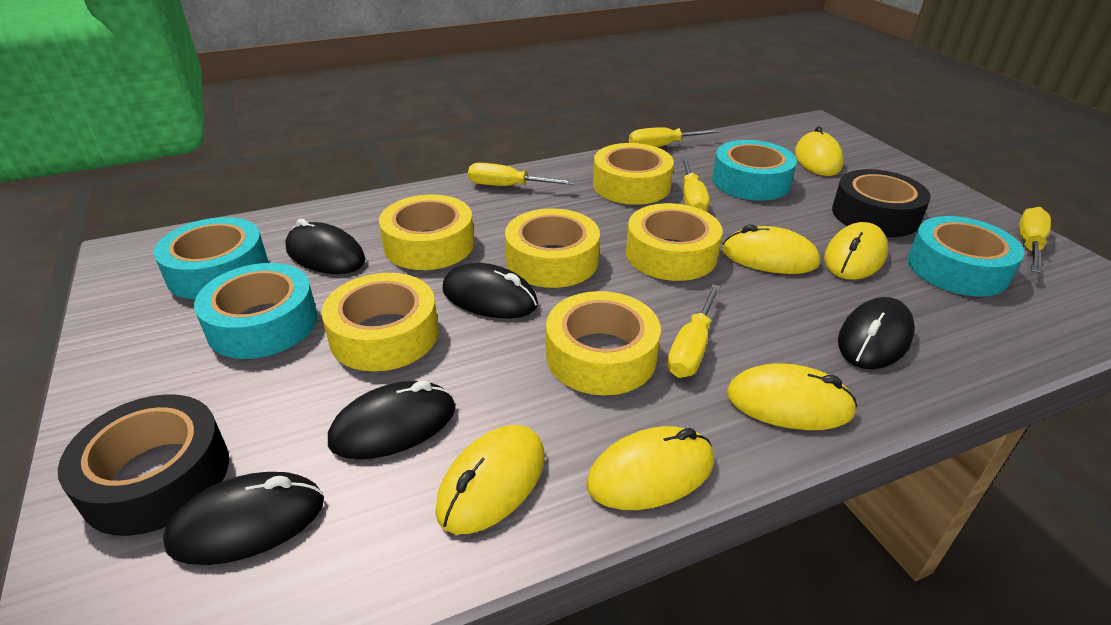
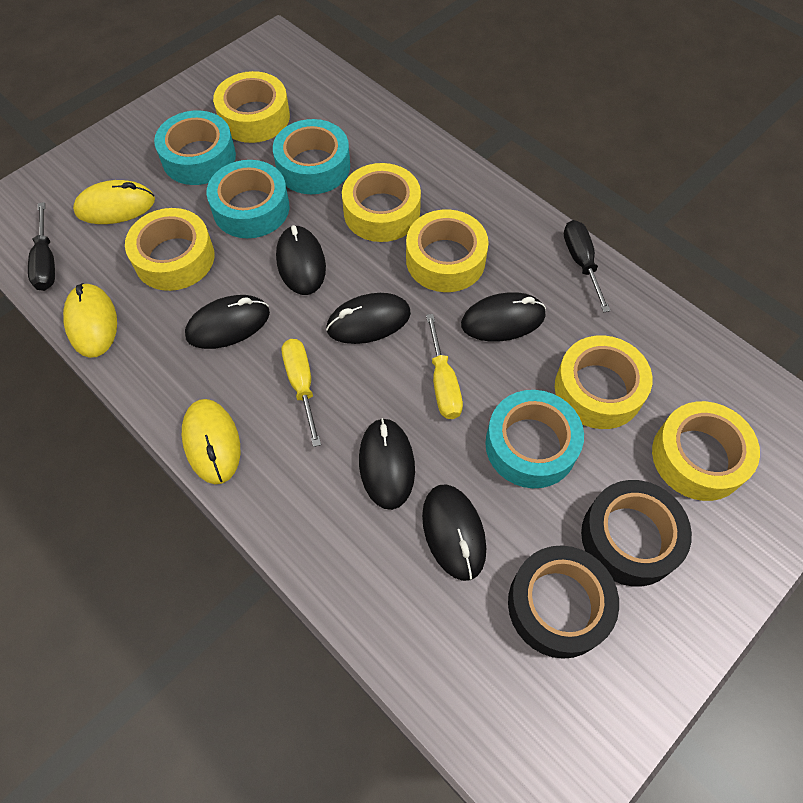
black mouse: 5 -> 6
black screwdriver: 0 -> 2
yellow mouse: 6 -> 3
yellow screwdriver: 5 -> 2

